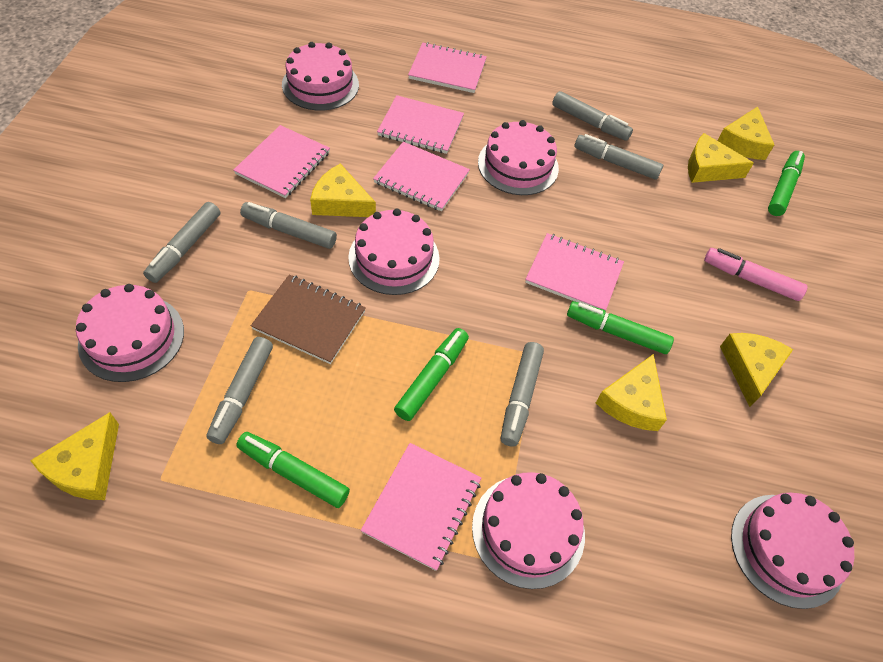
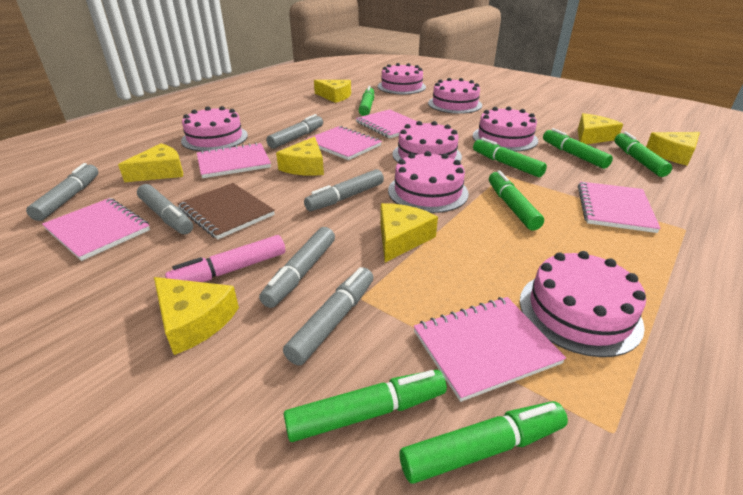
green marker: 4 -> 7
pink cake: 6 -> 7
yellow cheese: 6 -> 7

